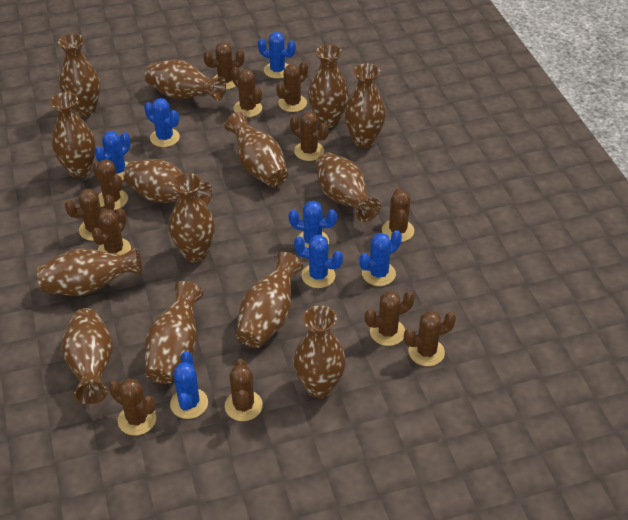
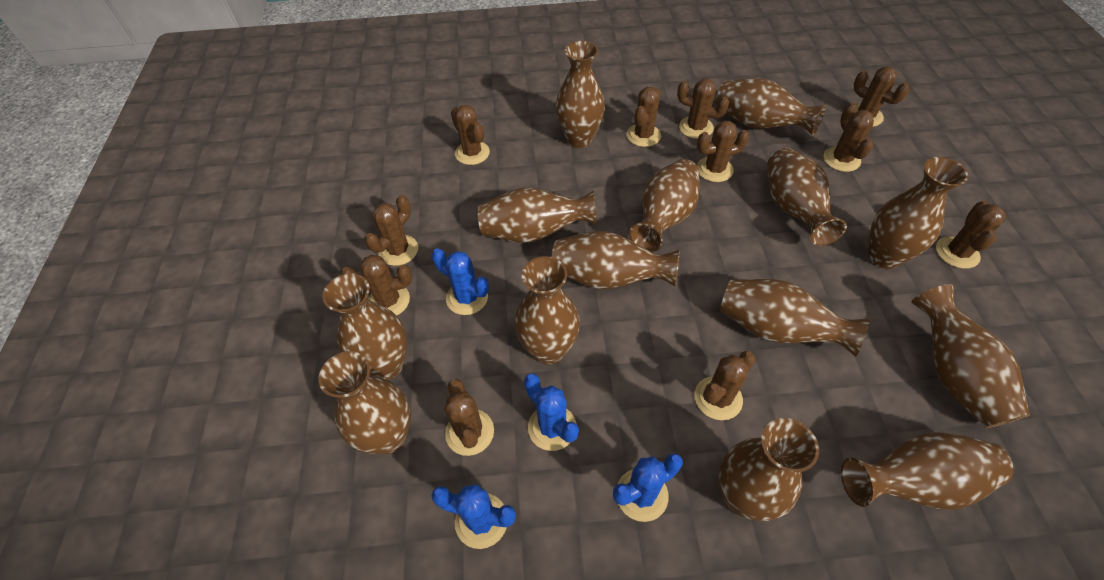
blue cactus: 7 -> 4
brown cactus: 12 -> 11

